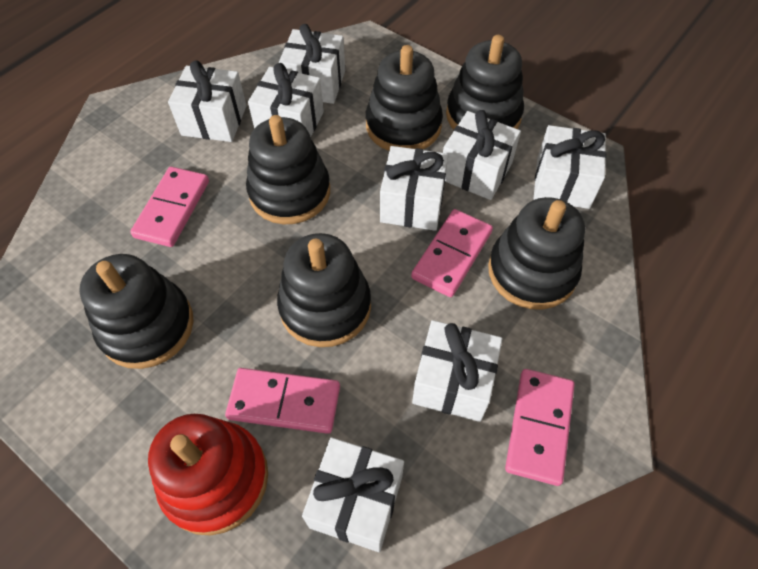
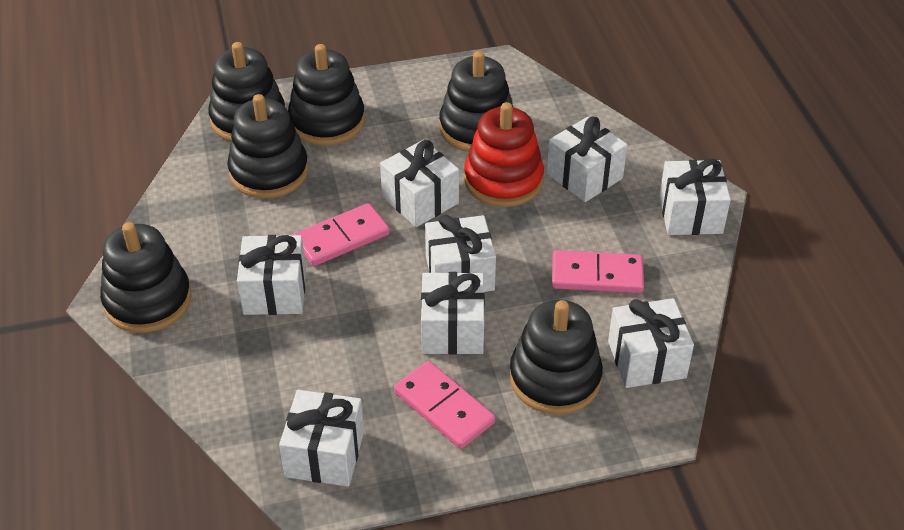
pink domino: 4 -> 3

